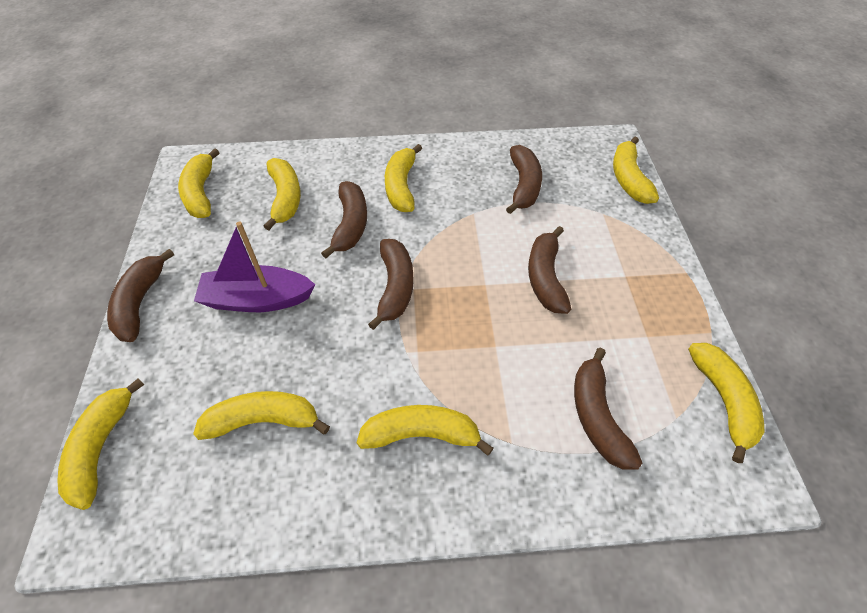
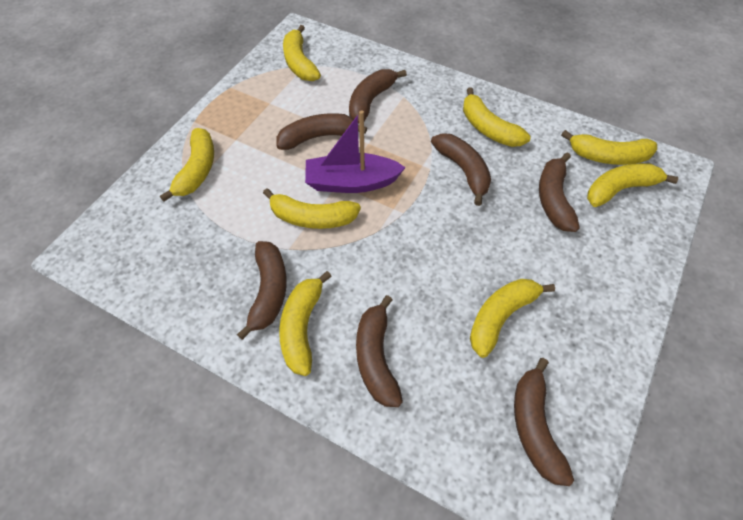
brown banana: 6 -> 7

